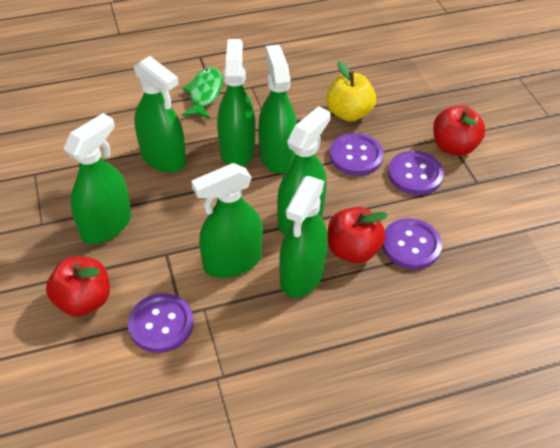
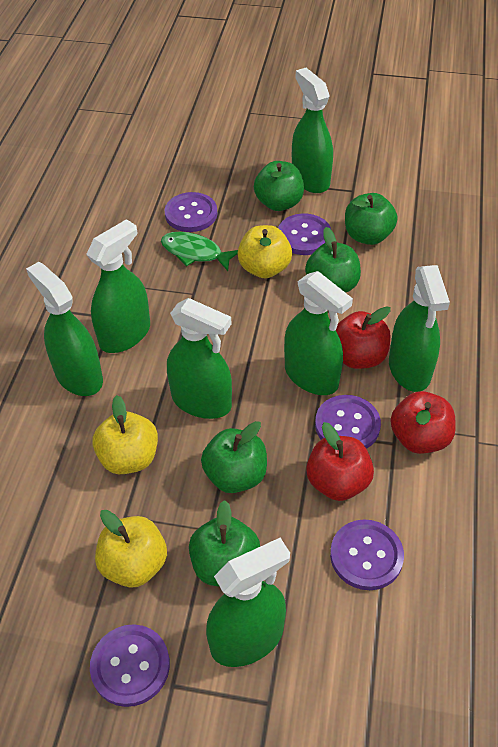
green apple: 0 -> 5
purple button: 4 -> 5
yellow apple: 1 -> 3

